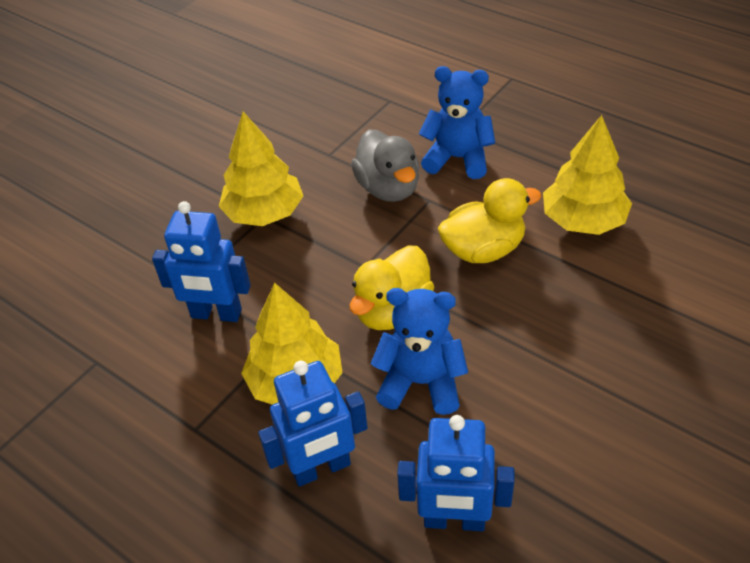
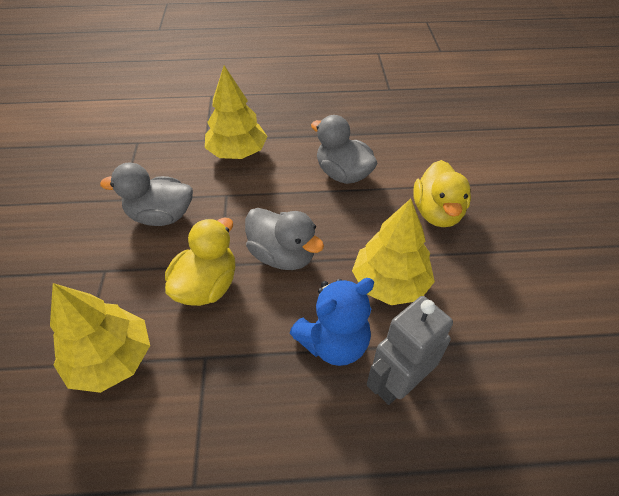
blue robot: 3 -> 0
blue teddy bear: 2 -> 1
grey duck: 1 -> 3
grey robot: 0 -> 1

